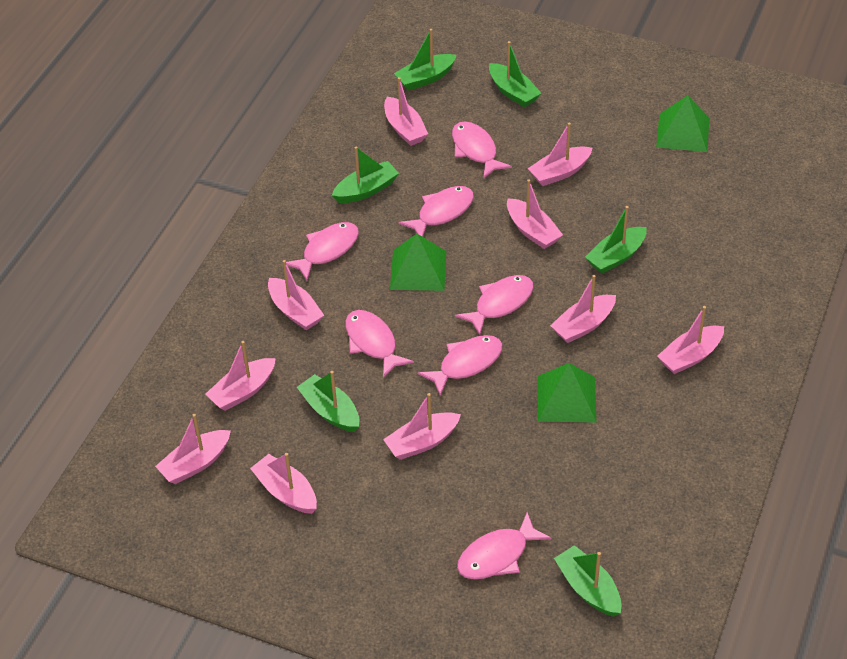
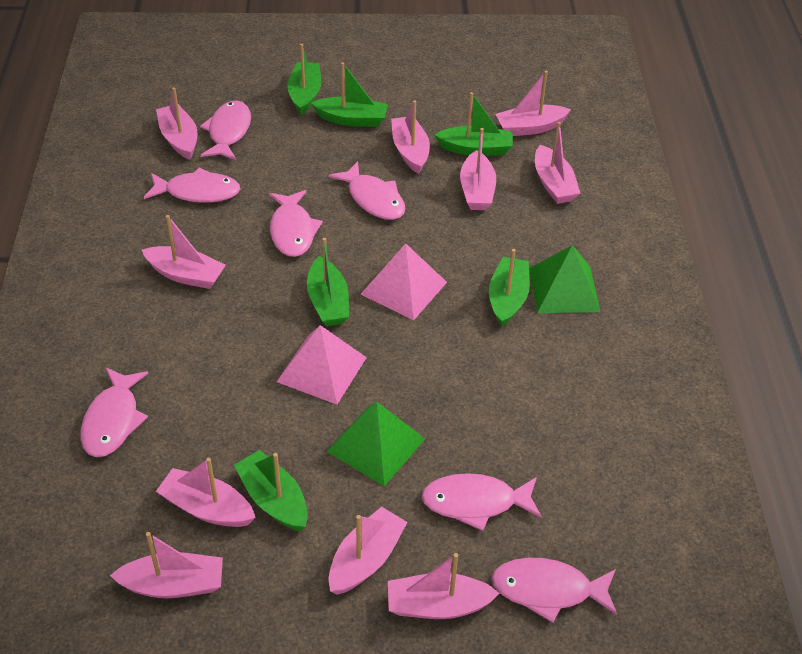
green pyramid: 3 -> 2
pink pyramid: 0 -> 2

